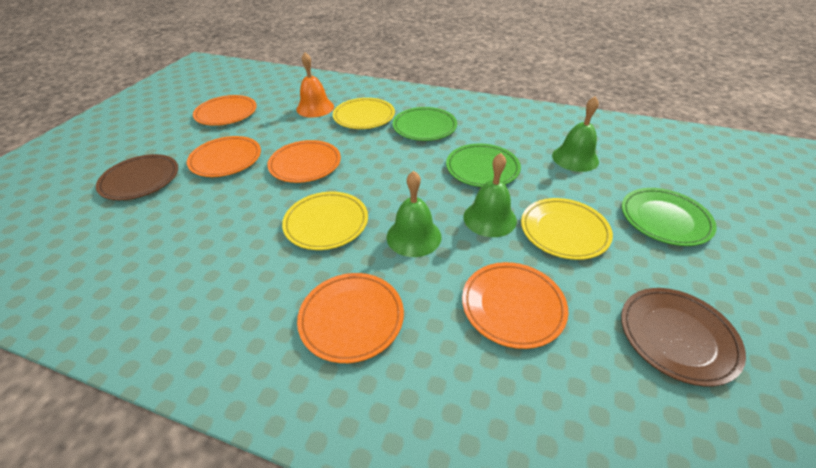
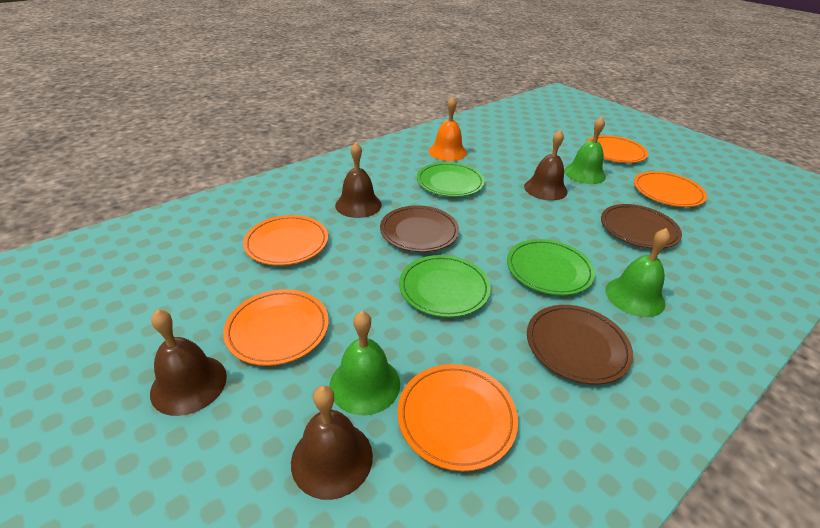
brown bell: 0 -> 4
brown plate: 2 -> 3
yellow plate: 3 -> 0

